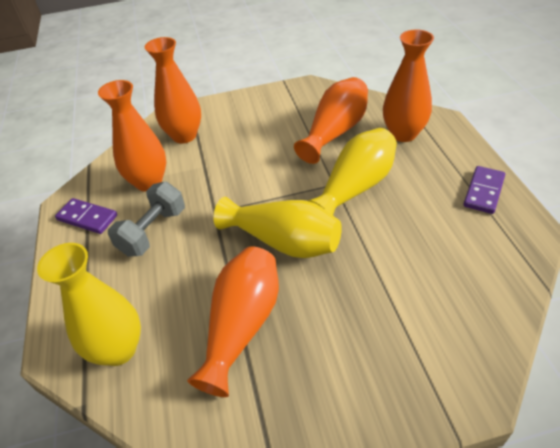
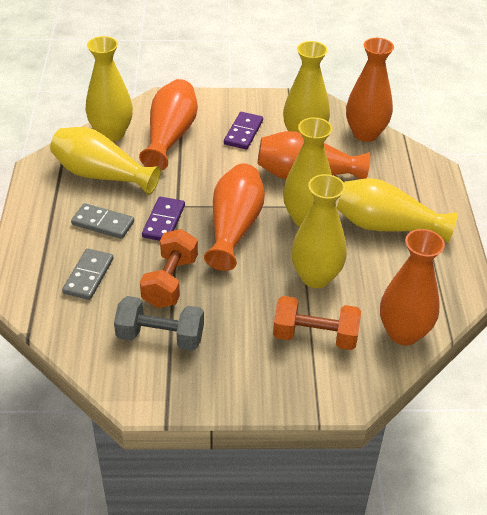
grey domino: 0 -> 2
orange dumbbell: 0 -> 2
yellow vase: 3 -> 6

